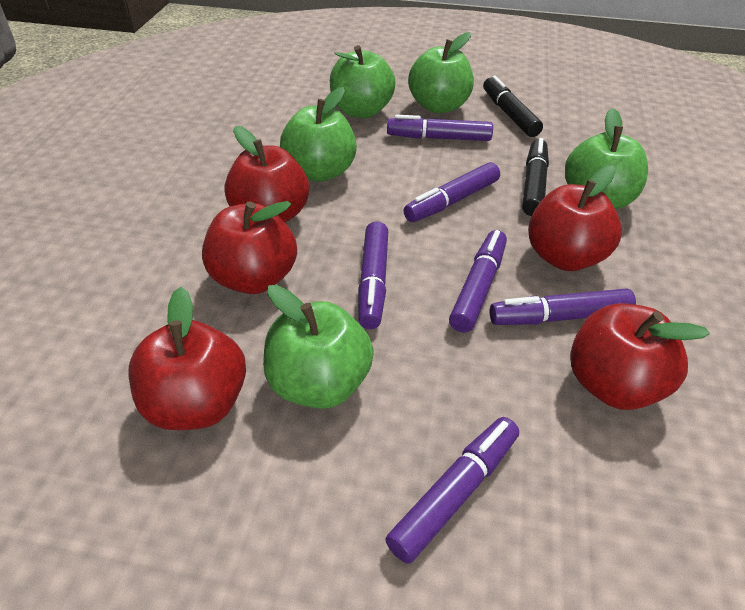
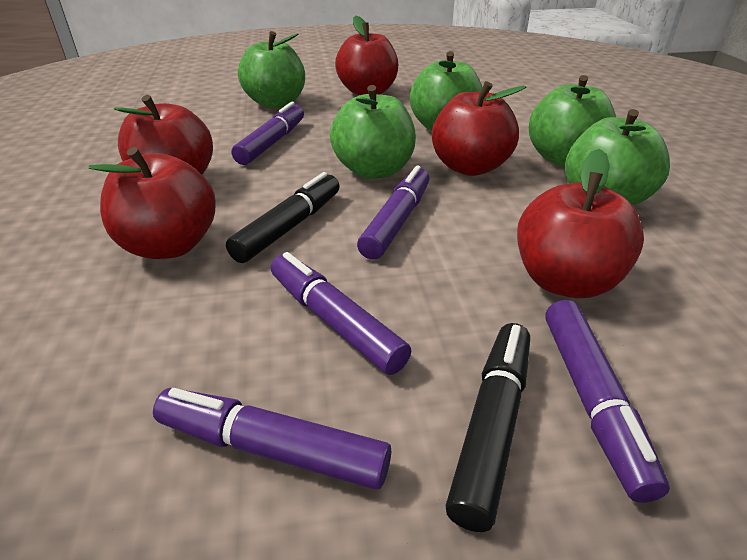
purple marker: 6 -> 5

